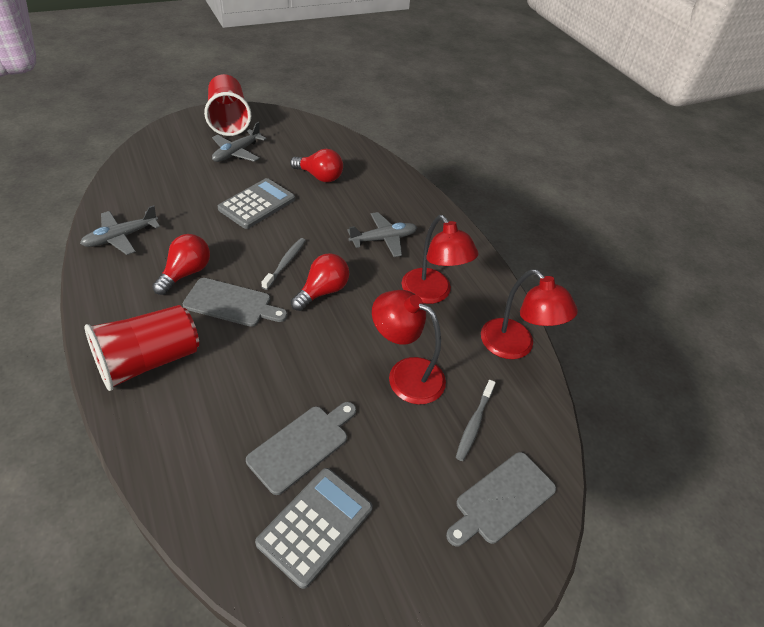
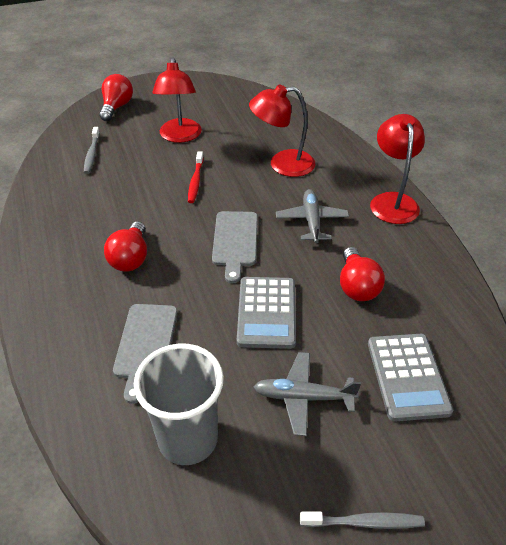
grey cup: 0 -> 1
grey cutting board: 3 -> 2
grey plane: 3 -> 2
red cup: 2 -> 0
red toothbrush: 0 -> 1

